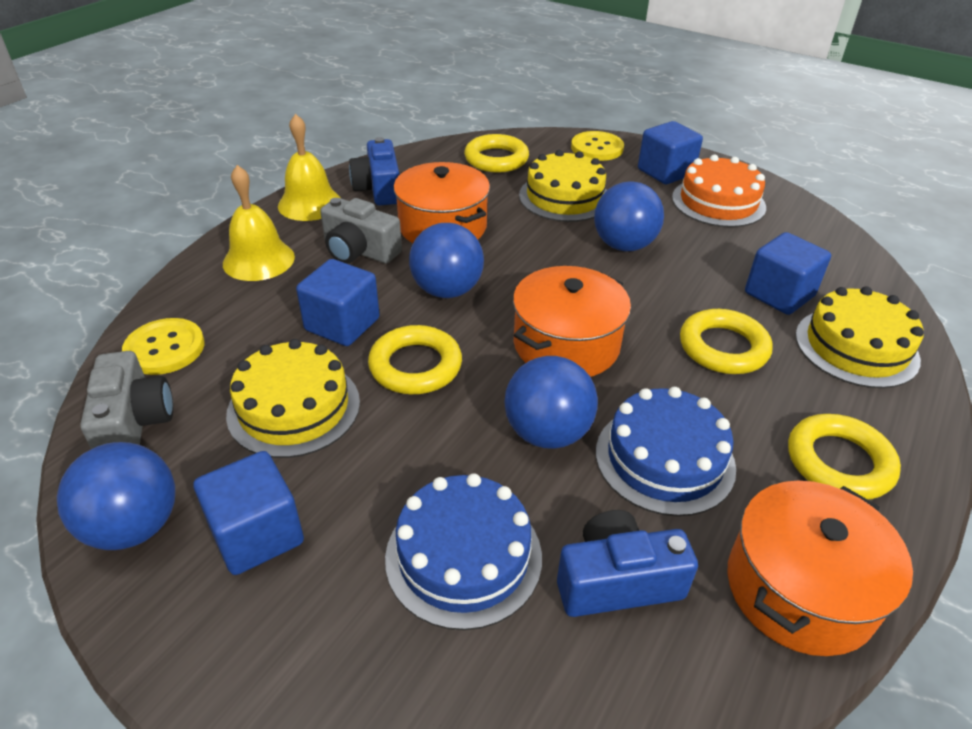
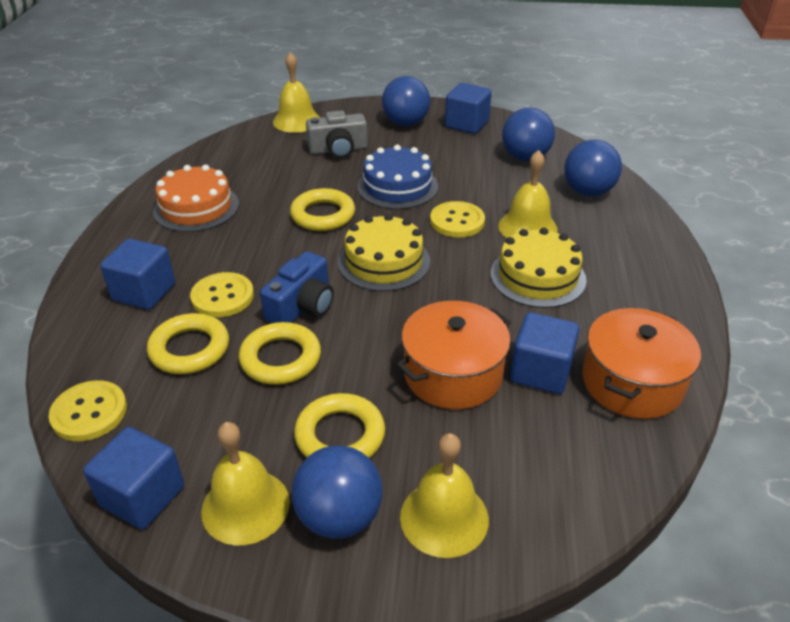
blue cake: 2 -> 1
blue camera: 2 -> 1
grey camera: 2 -> 1
orange pot: 3 -> 2
yellow bell: 2 -> 4
yellow button: 2 -> 3
yellow cake: 3 -> 2

